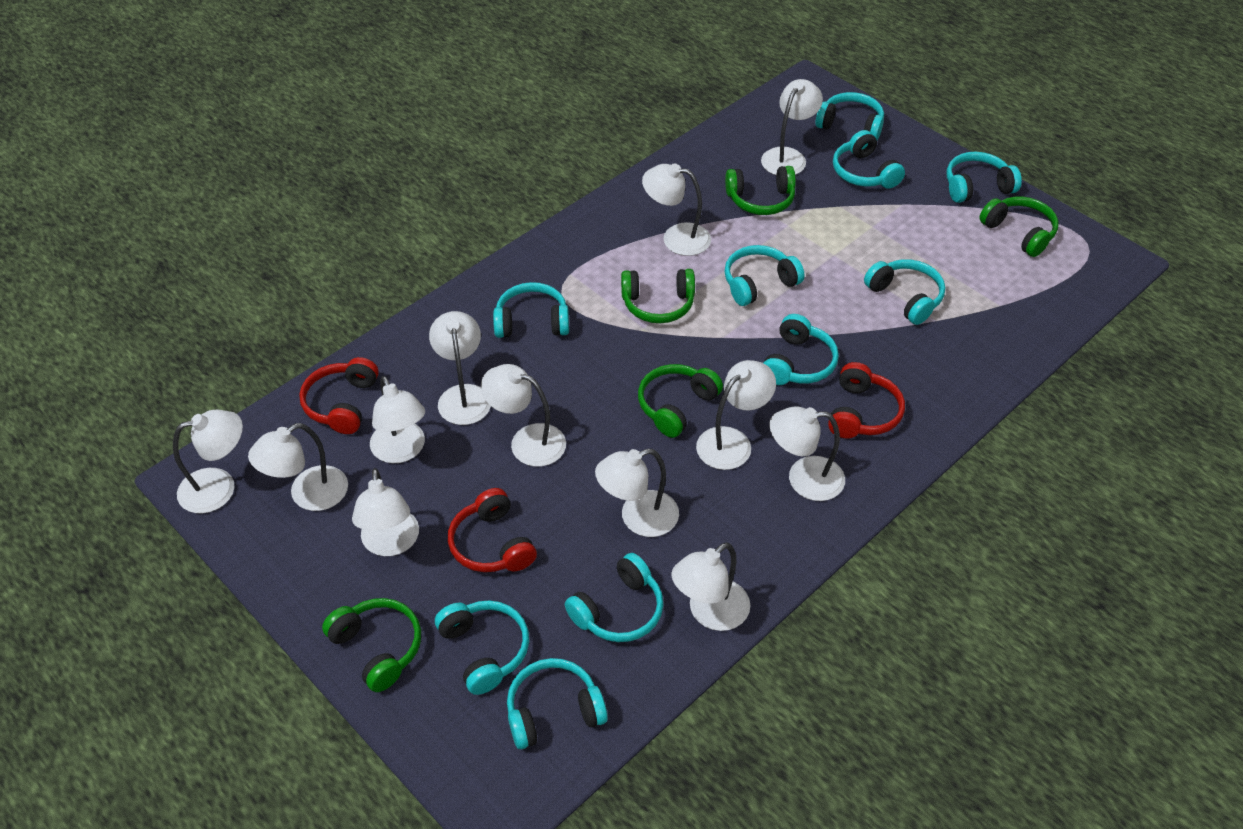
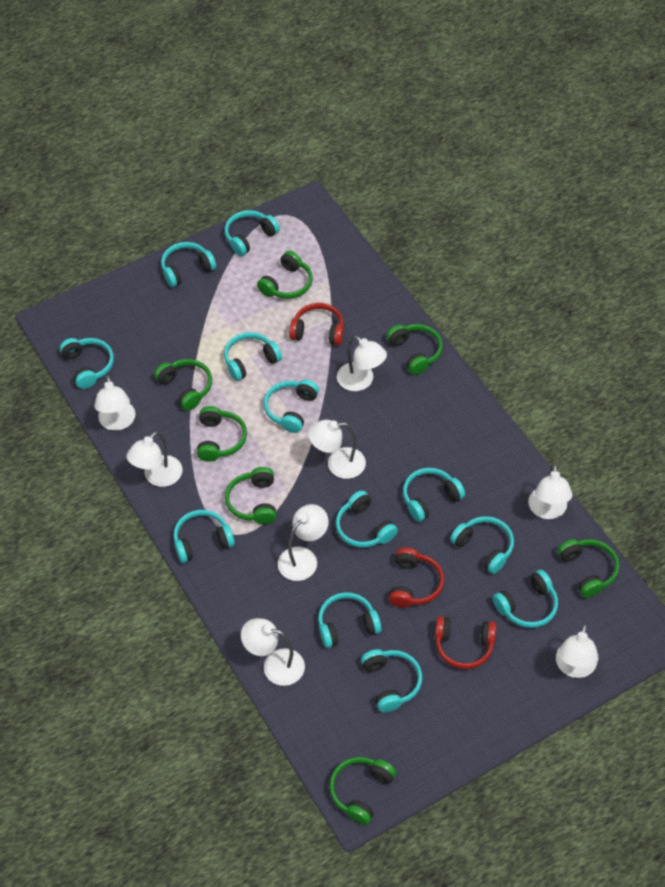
green headphones: 5 -> 7
turquoise headphones: 10 -> 12
white lamp: 12 -> 8

